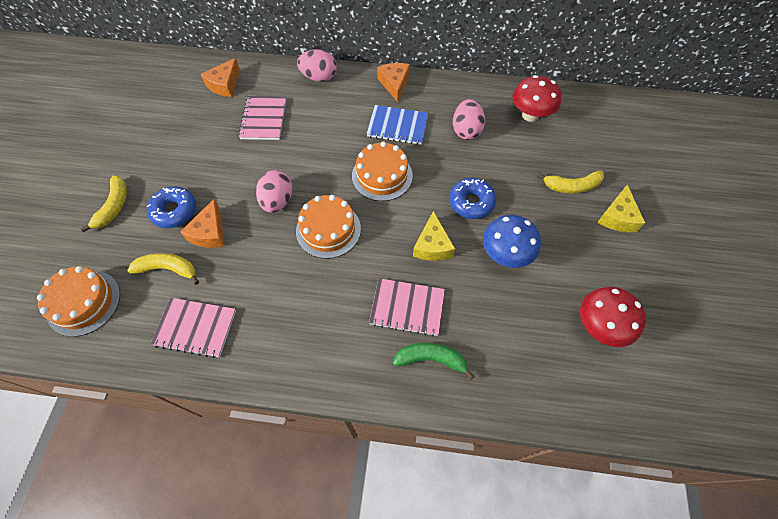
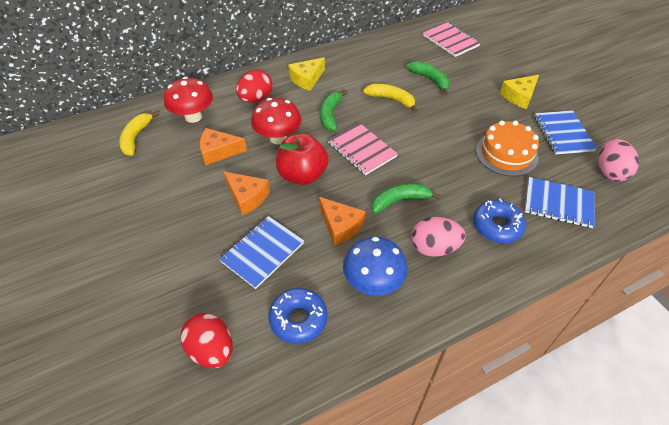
blue notebook: 1 -> 3
green banana: 1 -> 3
orange cake: 3 -> 1
pink egg: 3 -> 2
pink notebook: 3 -> 2
red apple: 0 -> 1
red egg: 0 -> 2
yellow banana: 3 -> 2

